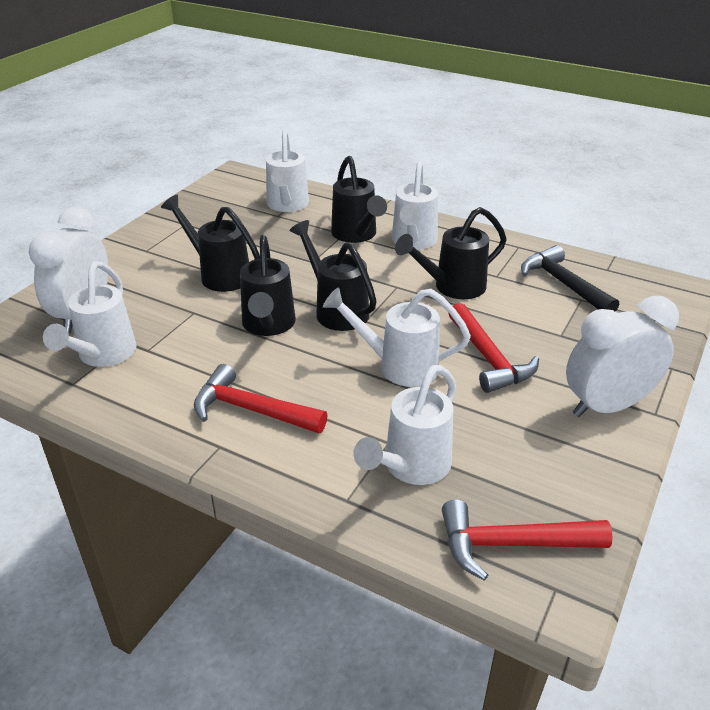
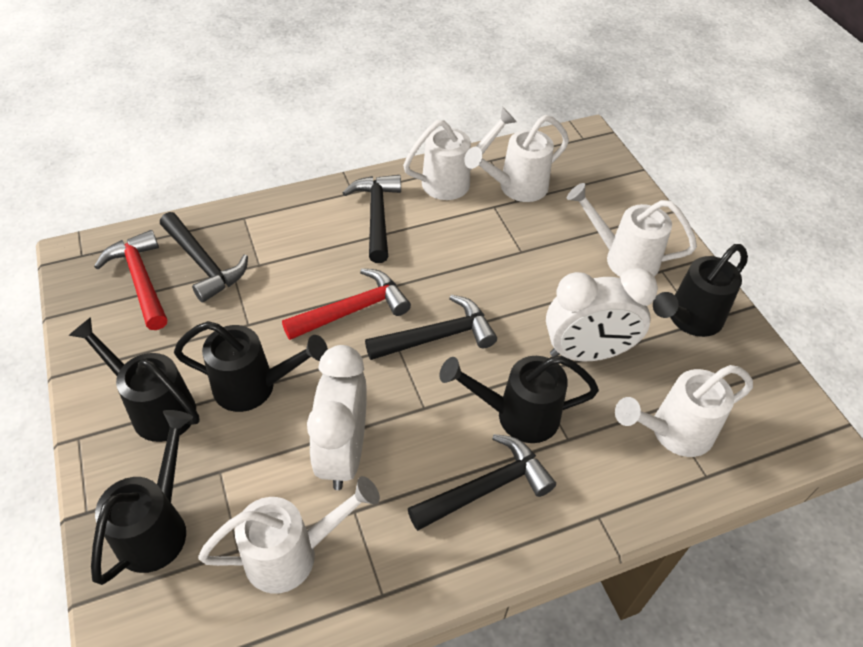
black hammer: 1 -> 4
red hammer: 3 -> 2

